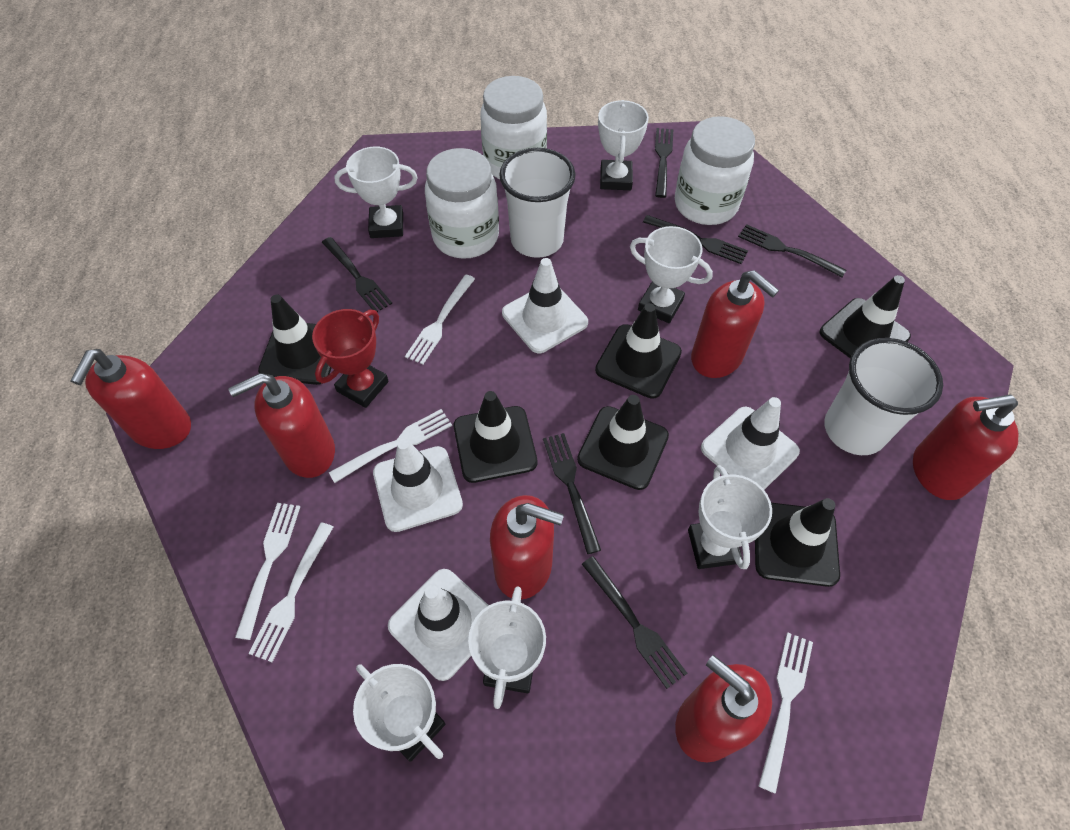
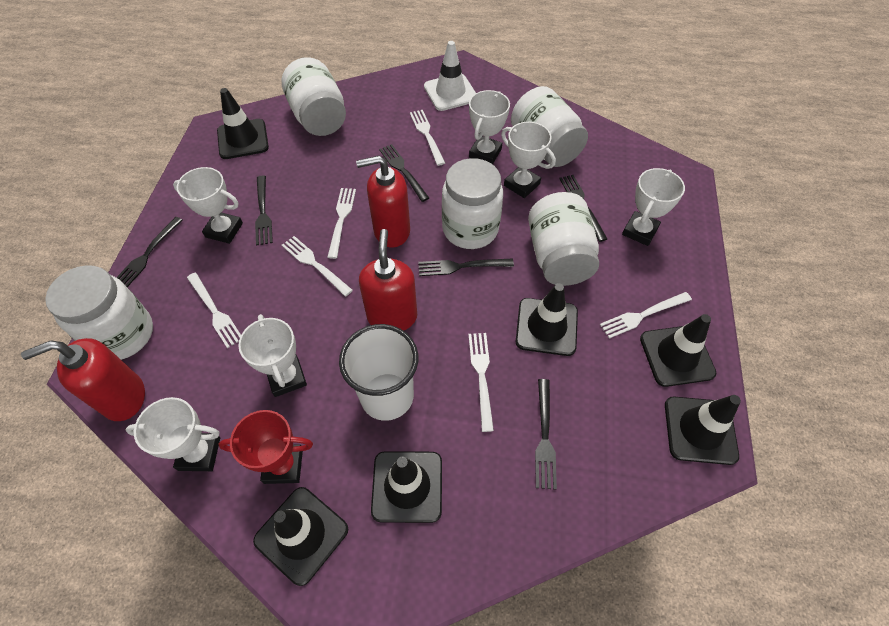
red soap dispenser: 6 -> 3
white cup: 2 -> 1
white fork: 5 -> 6
white jar: 3 -> 5
white traffic cone: 4 -> 1

